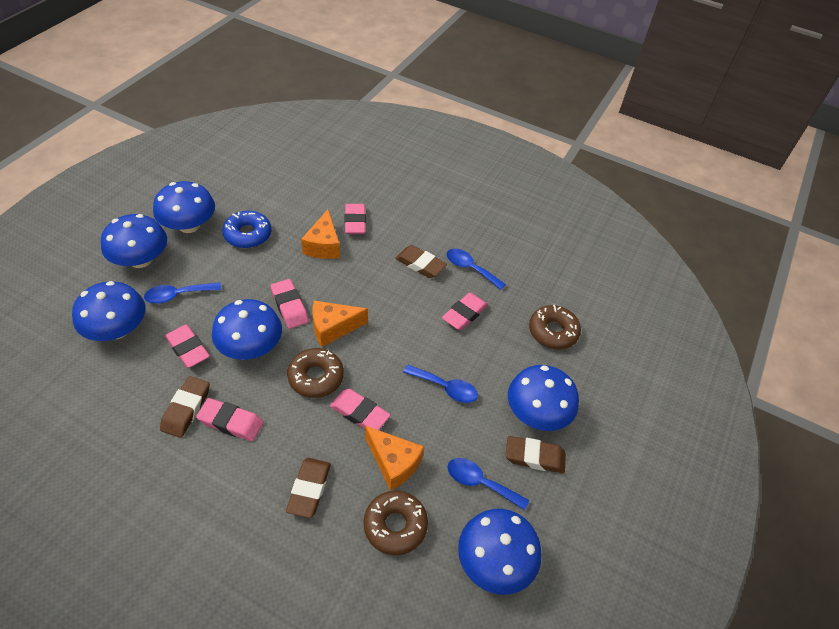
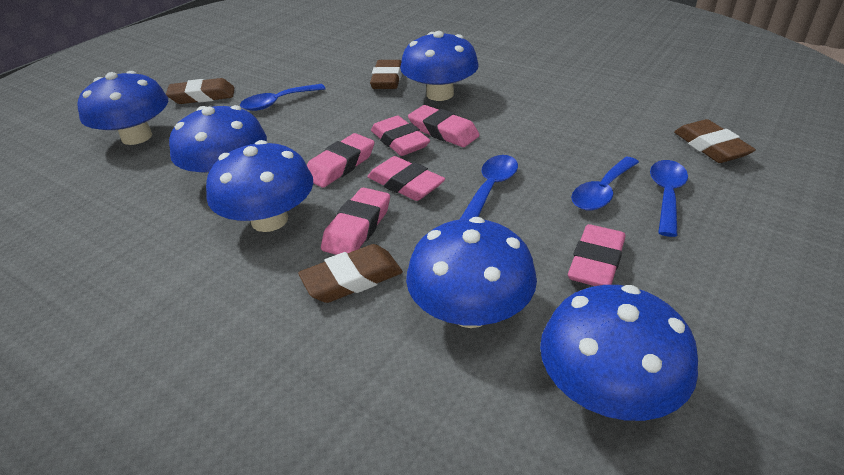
blue donut: 1 -> 0
brown donut: 3 -> 0
orange cheese: 3 -> 0

